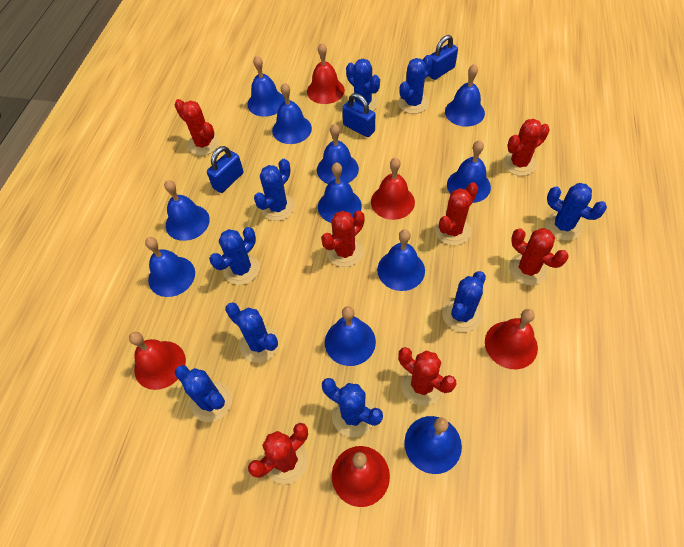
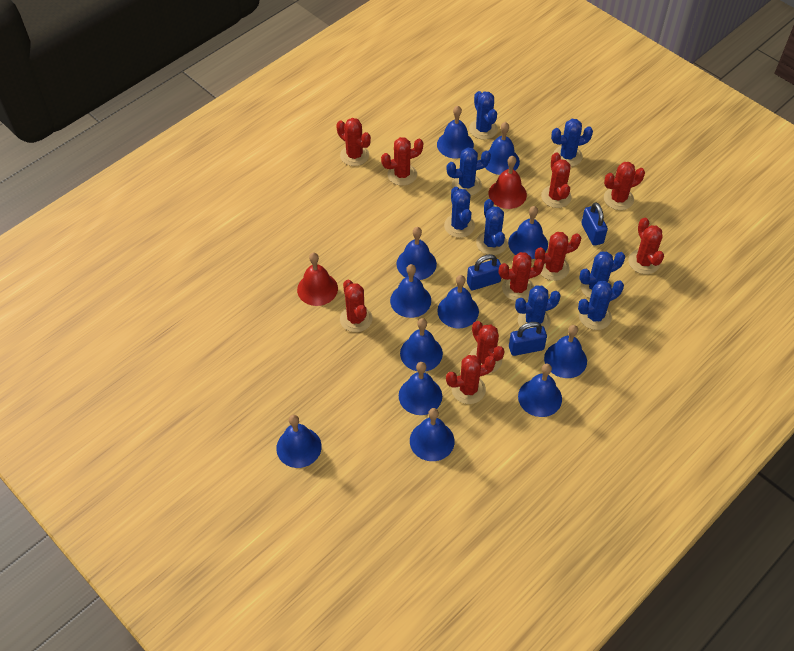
blue bell: 11 -> 12
blue cactus: 9 -> 8
red bell: 5 -> 2
red cactus: 7 -> 10

